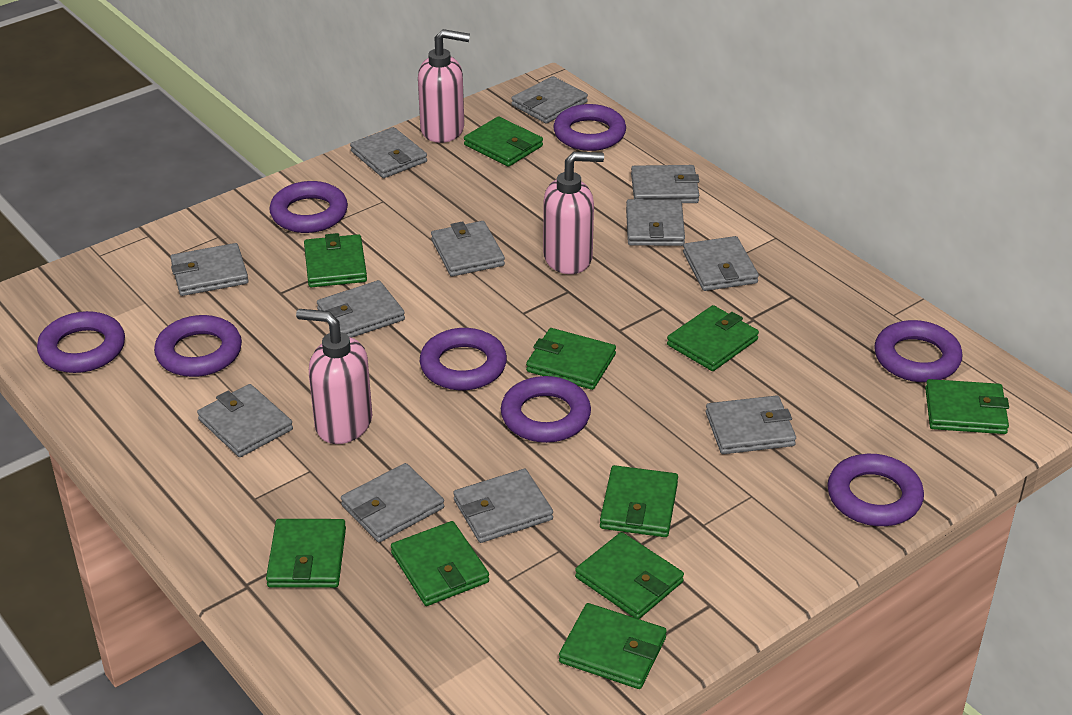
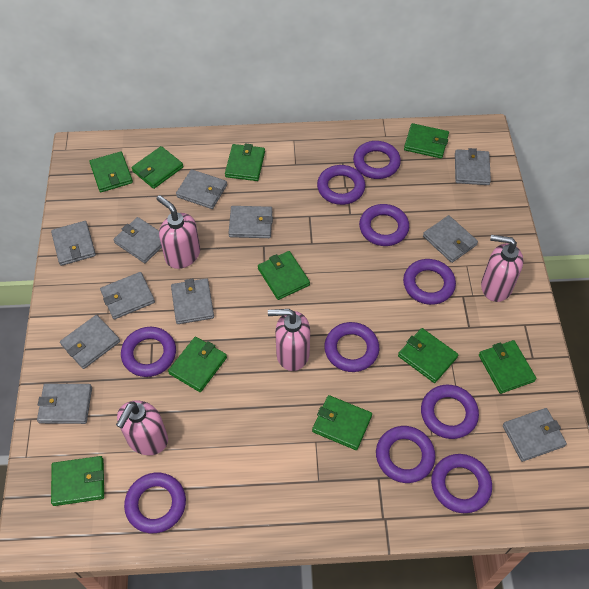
grey wallet: 12 -> 11
pink soap dispenser: 3 -> 4
purple ring: 8 -> 10

